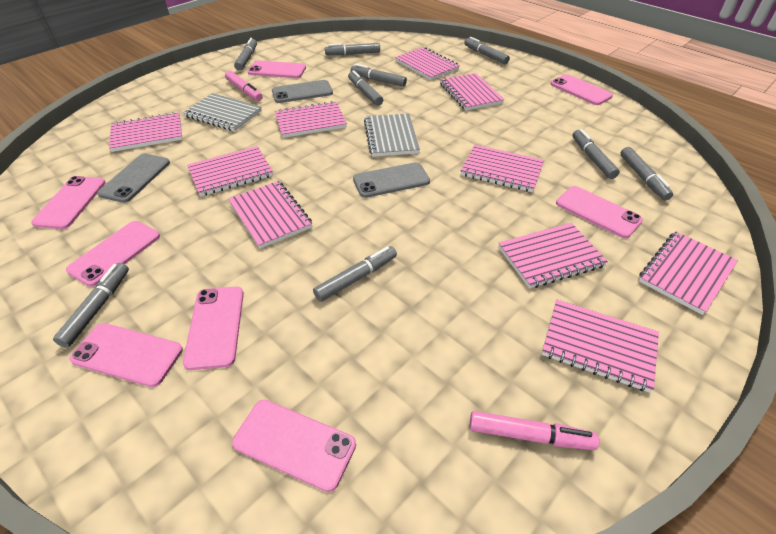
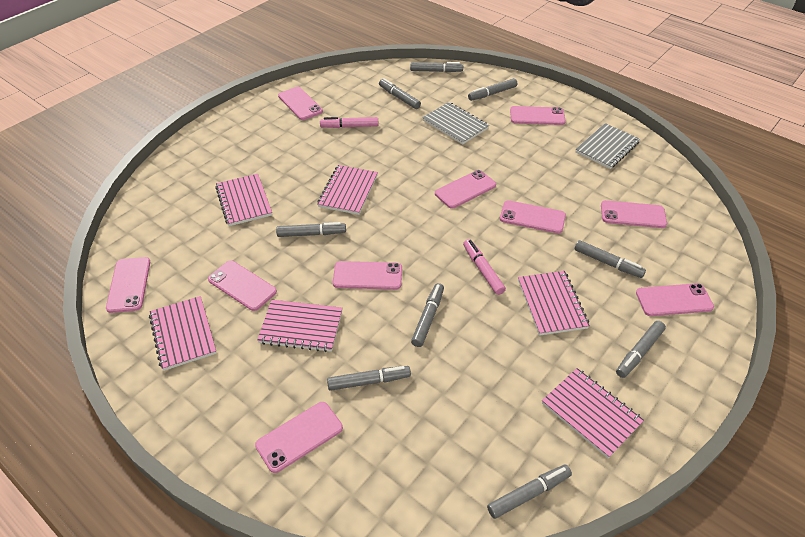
grey phone: 3 -> 0
pink notebook: 10 -> 6
pink phone: 8 -> 10

